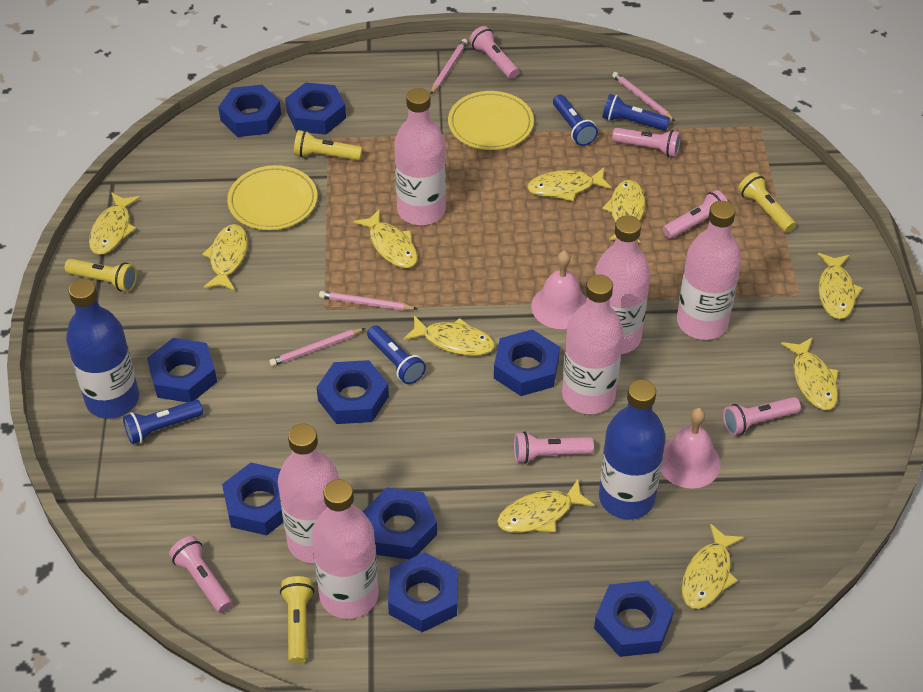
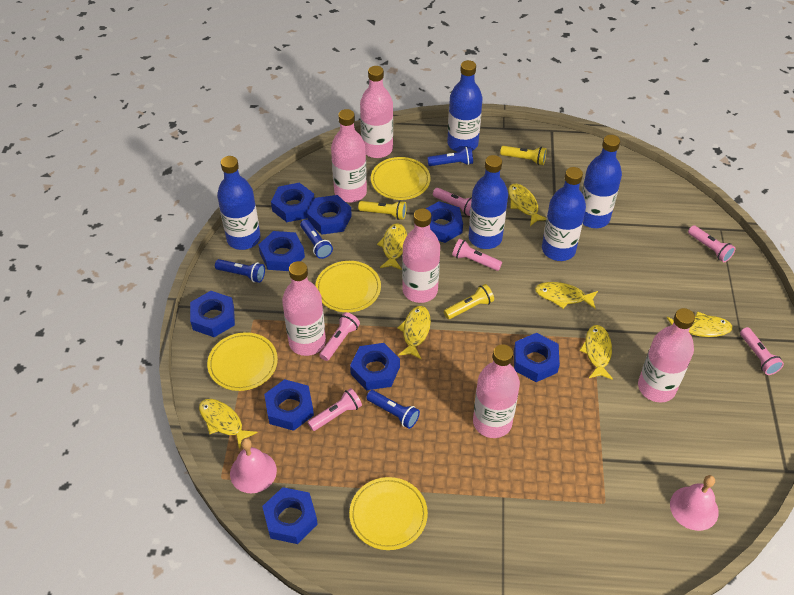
blue bottle: 2 -> 5
pink pencil: 4 -> 0
yellow fish: 10 -> 7
yellow flashlight: 4 -> 3
yellow plate: 2 -> 4

